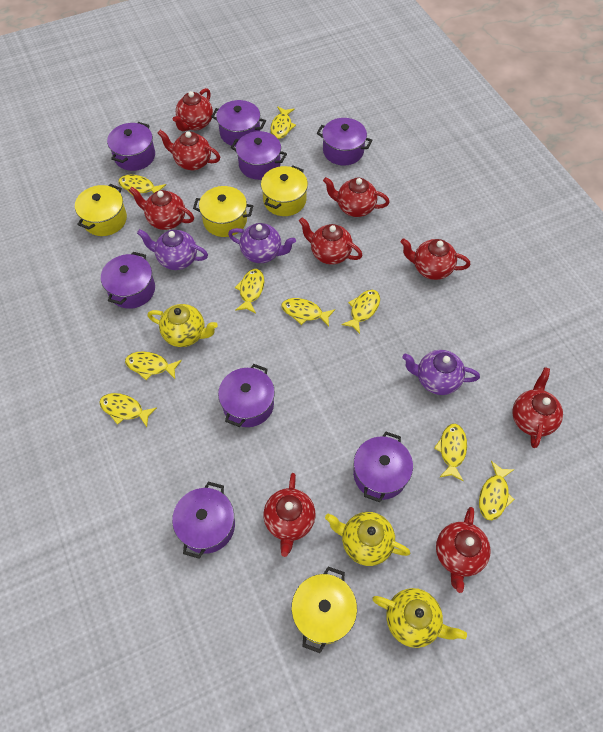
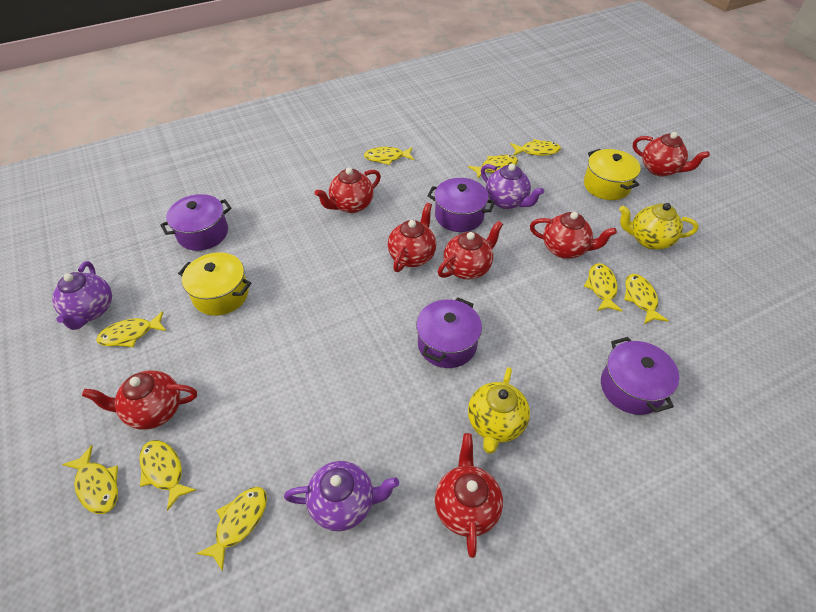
purple pot: 8 -> 4
red teapot: 9 -> 7
yellow pot: 4 -> 2
yellow teapot: 3 -> 2

